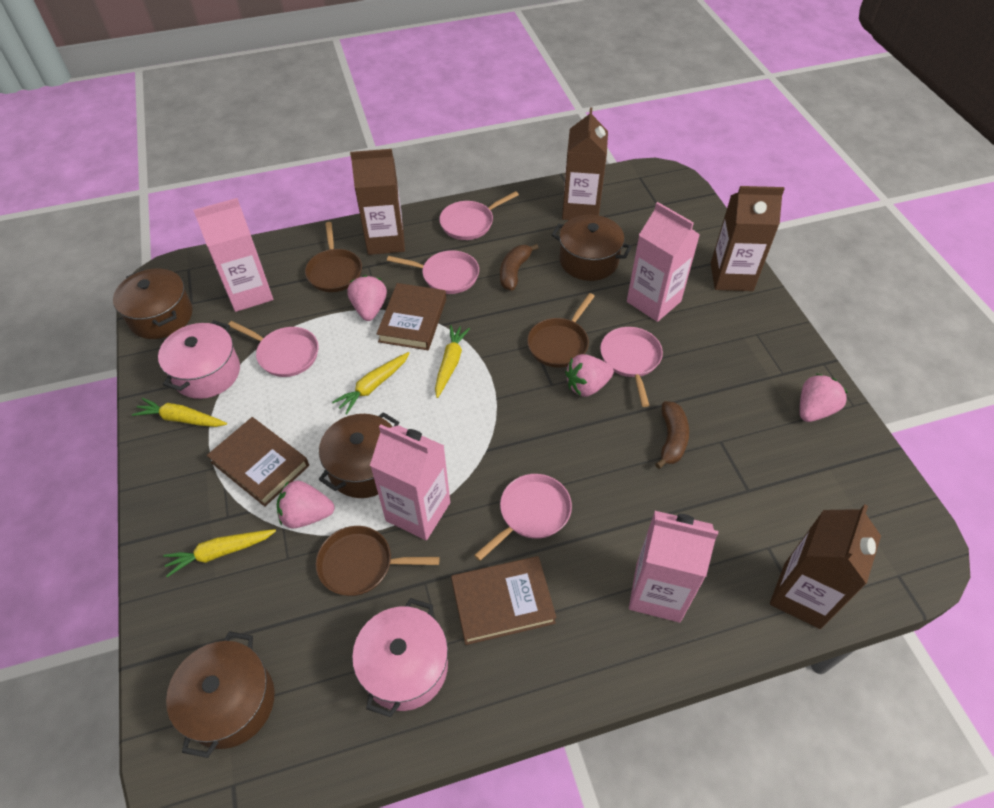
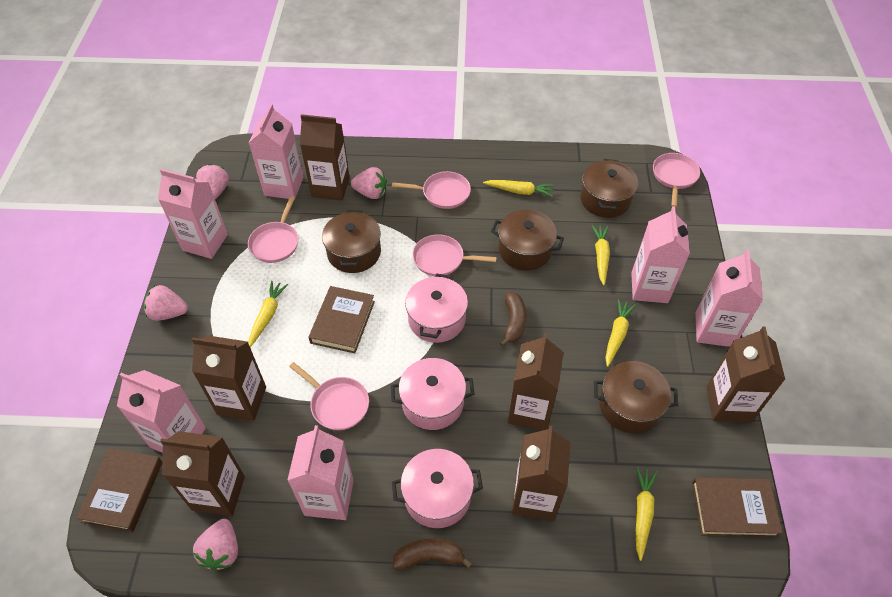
brown carton: 4 -> 6
brown pan: 3 -> 0
pink carton: 4 -> 6
pink pot: 2 -> 3
yellow carrot: 4 -> 5

